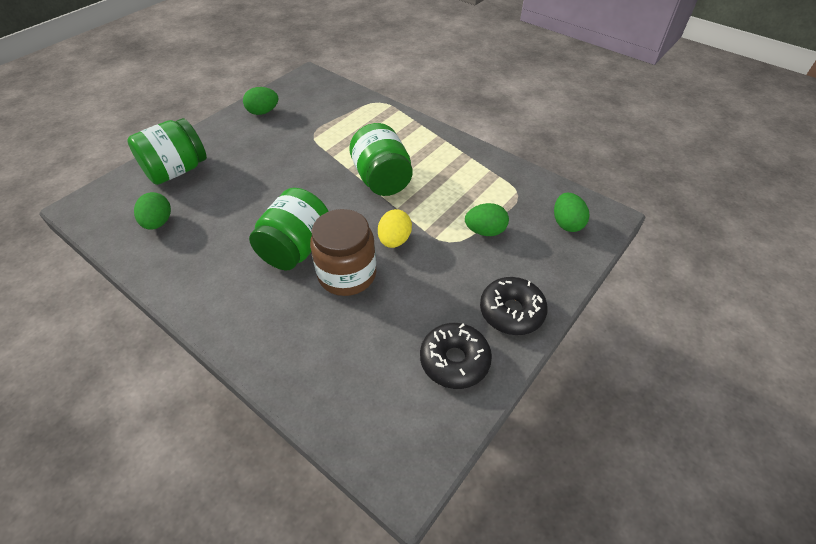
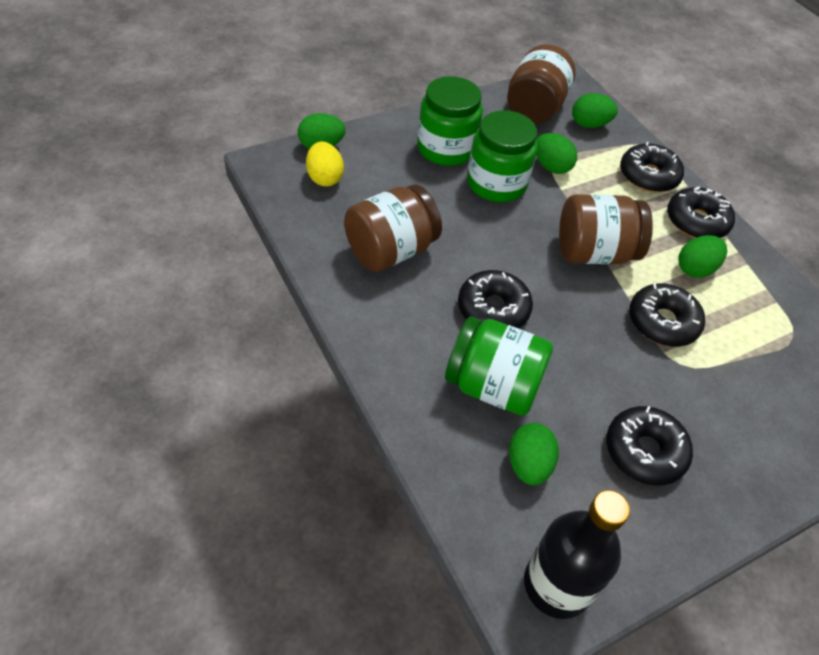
black bottle: 0 -> 1
black donut: 2 -> 5
brown jar: 1 -> 3
green egg: 4 -> 5

